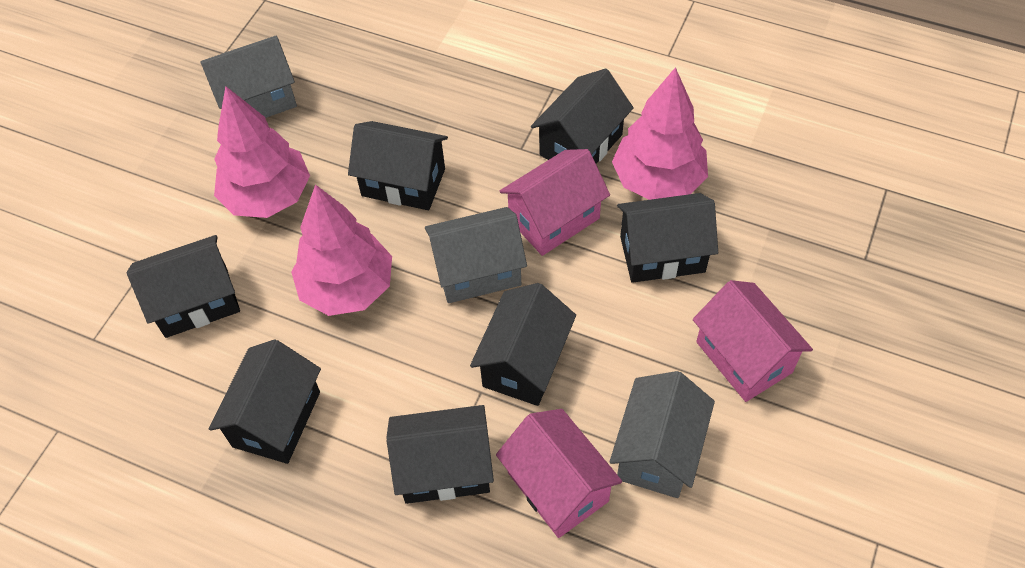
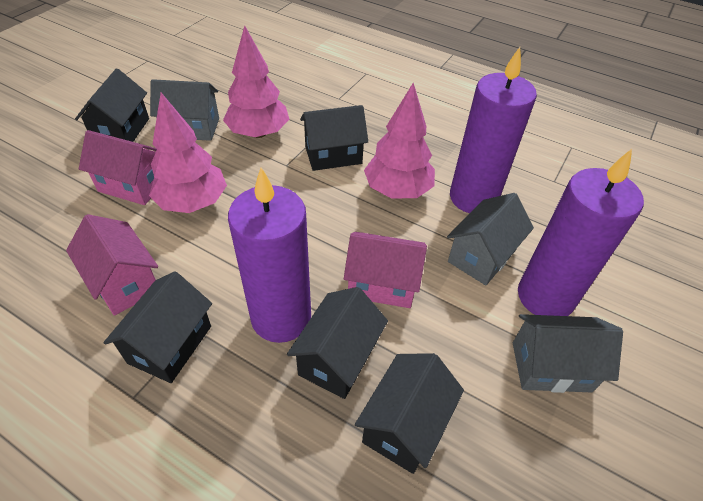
black house: 7 -> 5
purple candle: 0 -> 3

